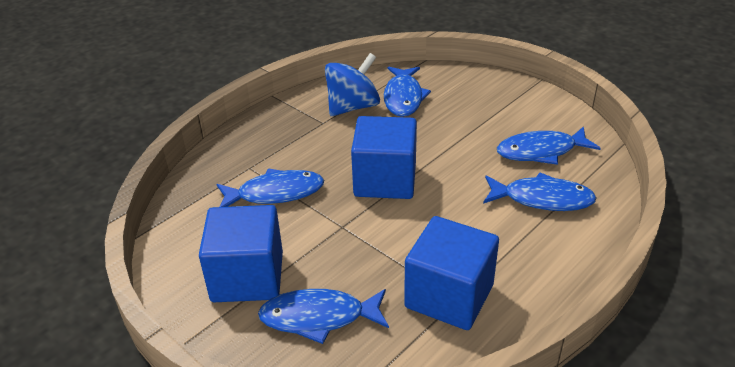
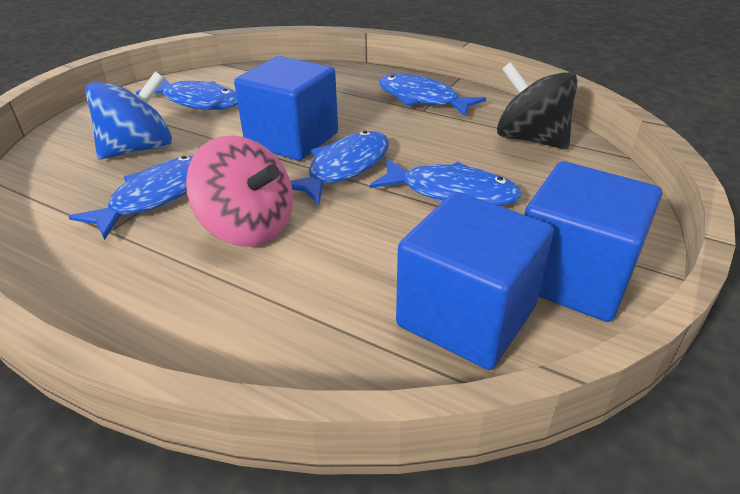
black spinning top: 0 -> 1
pink spinning top: 0 -> 1

